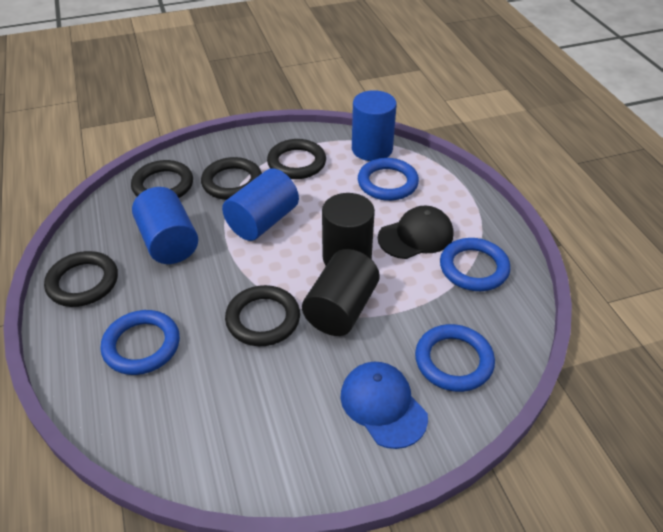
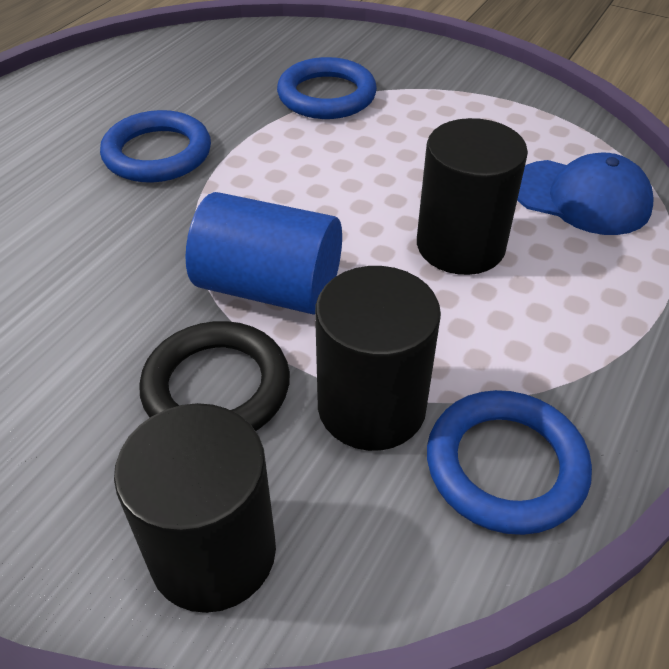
black cap: 1 -> 0
black cylinder: 2 -> 3
black ring: 5 -> 1
blue cylinder: 3 -> 1
blue ring: 4 -> 3

